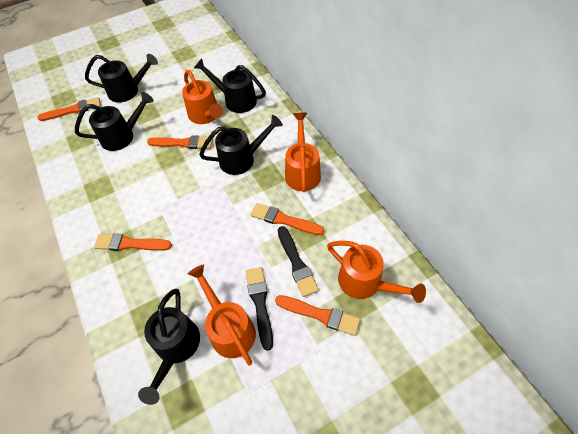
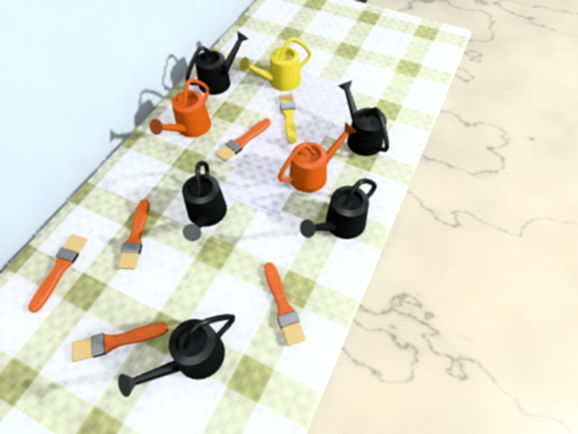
black brush: 2 -> 0
orange watering can: 4 -> 2
yellow brush: 0 -> 1
yellow watering can: 0 -> 1

